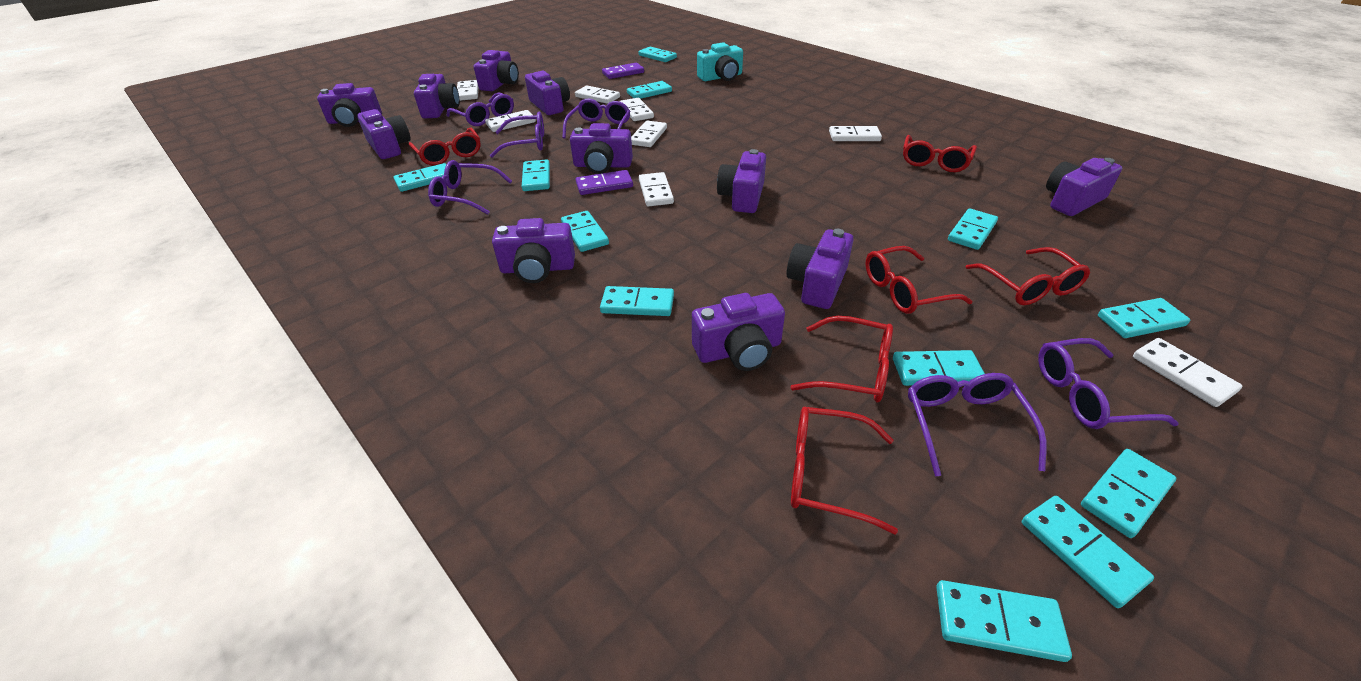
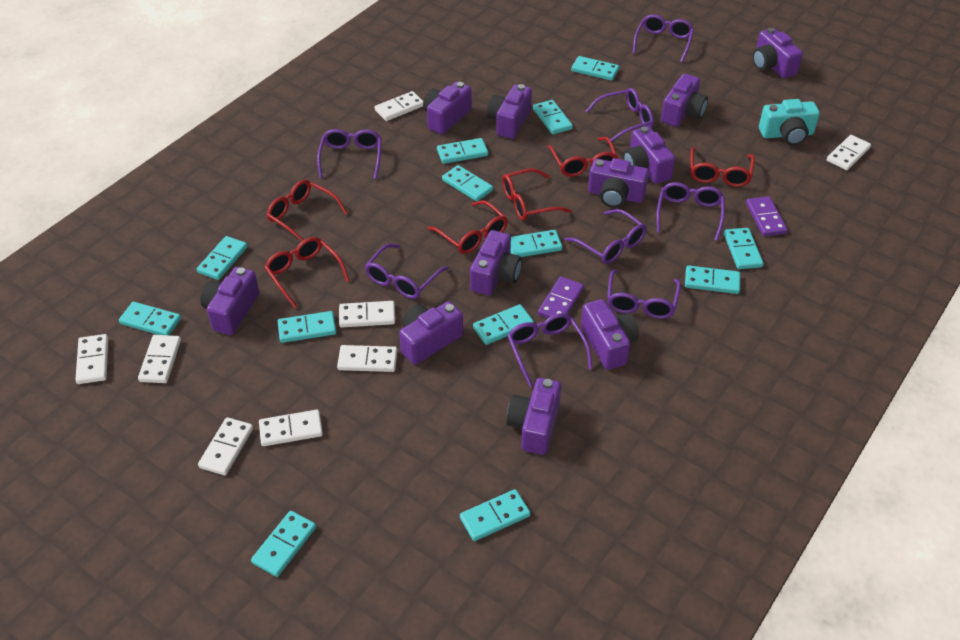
purple glasses: 6 -> 8
turquoise domino: 12 -> 13

